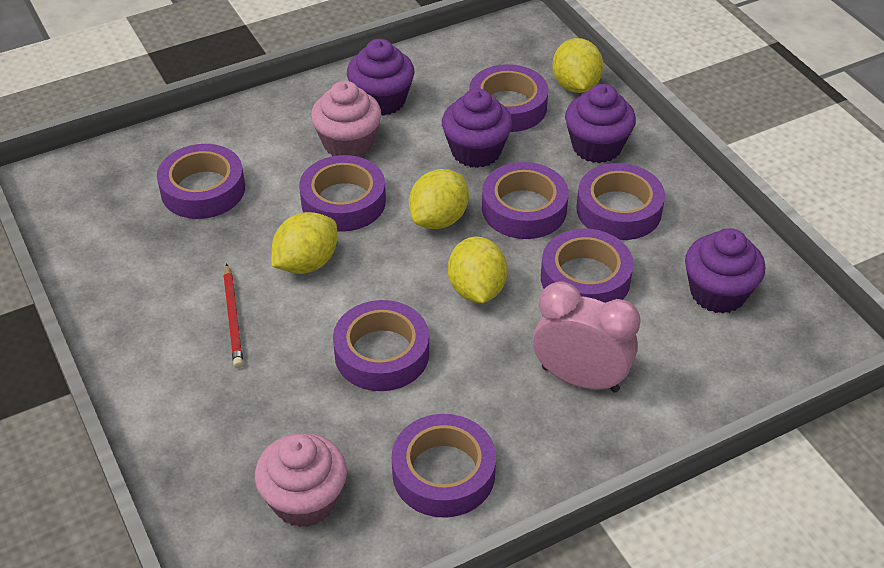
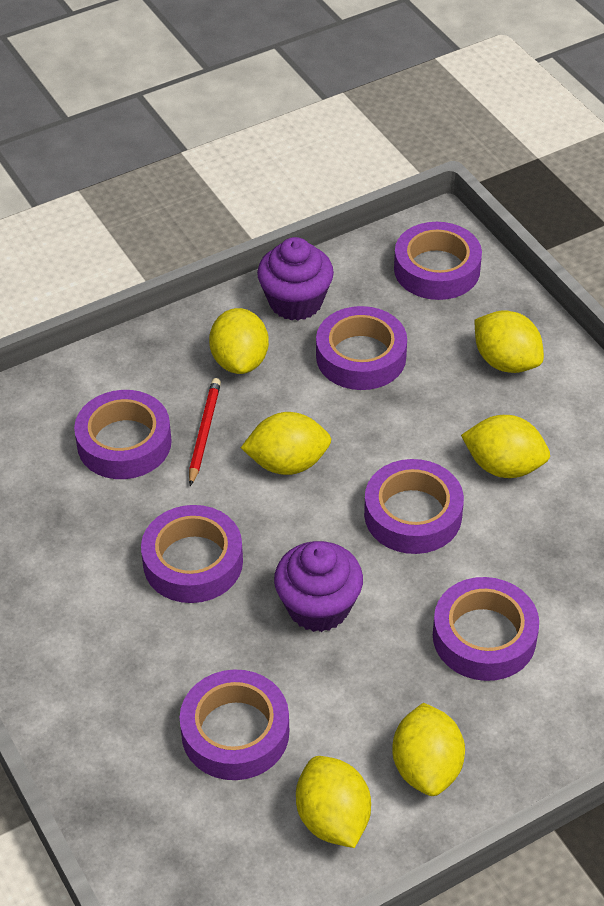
pink clock: 1 -> 0
pink cupcake: 2 -> 0
purple cupcake: 4 -> 2
purple tape: 8 -> 7
yellow lemon: 4 -> 6

